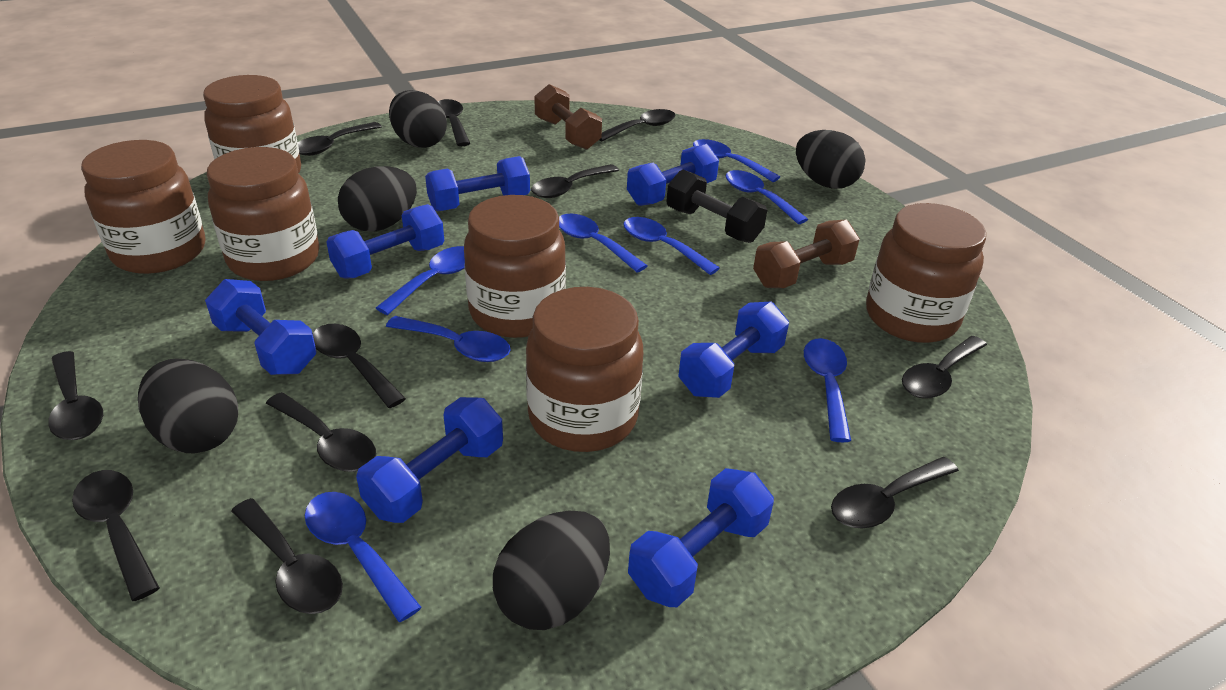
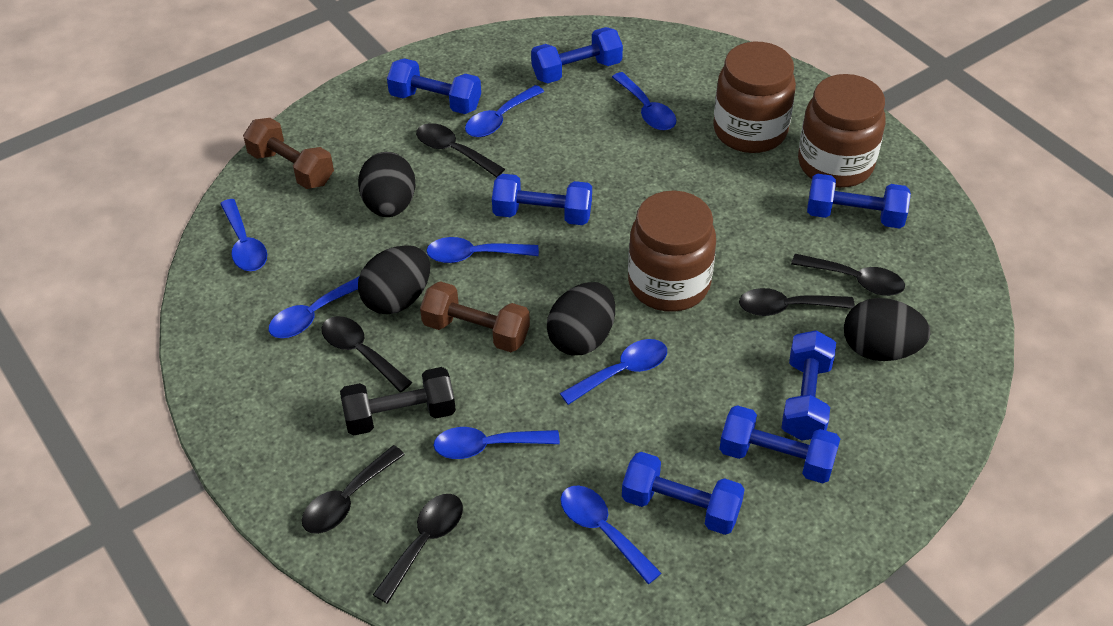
black egg: 5 -> 4
black spoon: 11 -> 6
brown jar: 6 -> 3

